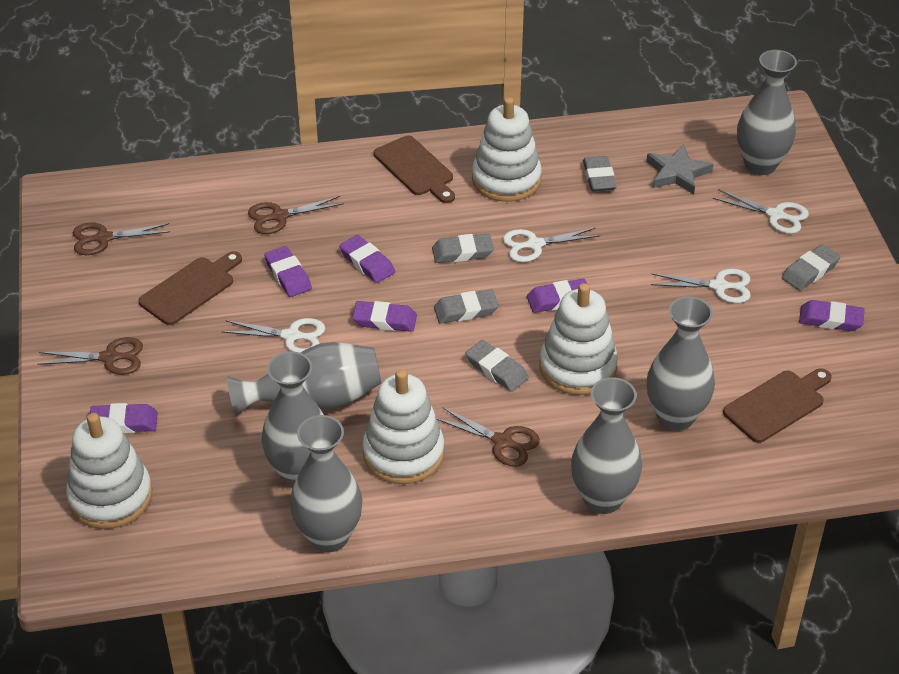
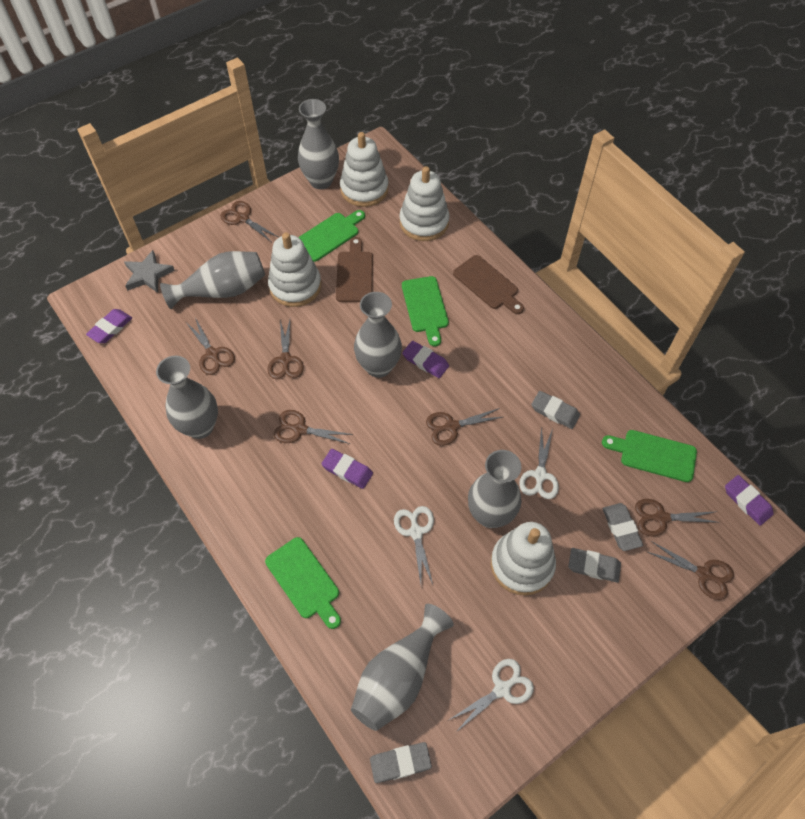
brown cutting board: 3 -> 2
brown scissors: 4 -> 7
green cutting board: 0 -> 4
grey eraser: 5 -> 4
purple eraser: 6 -> 4
white scissors: 4 -> 3

